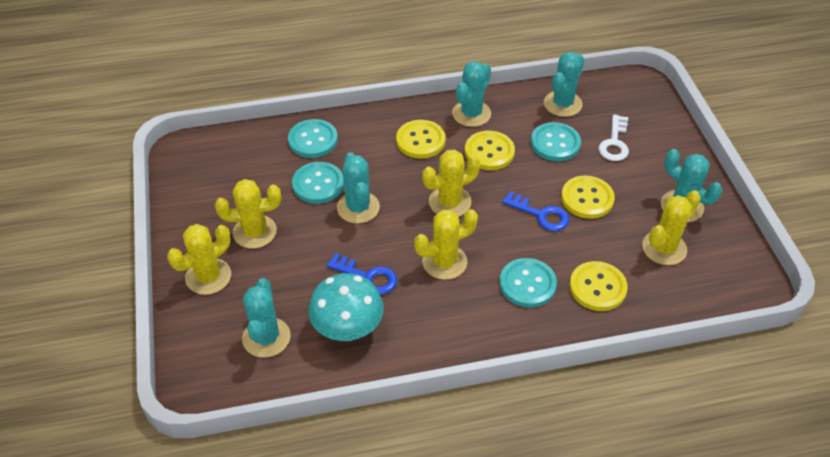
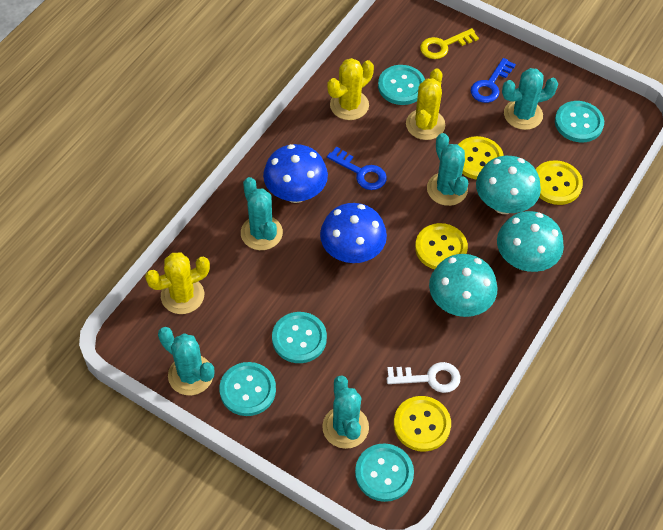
blue mushroom: 0 -> 2
turquoise button: 4 -> 5
turquoise mushroom: 1 -> 3
yellow cactus: 5 -> 3
yellow key: 0 -> 1

